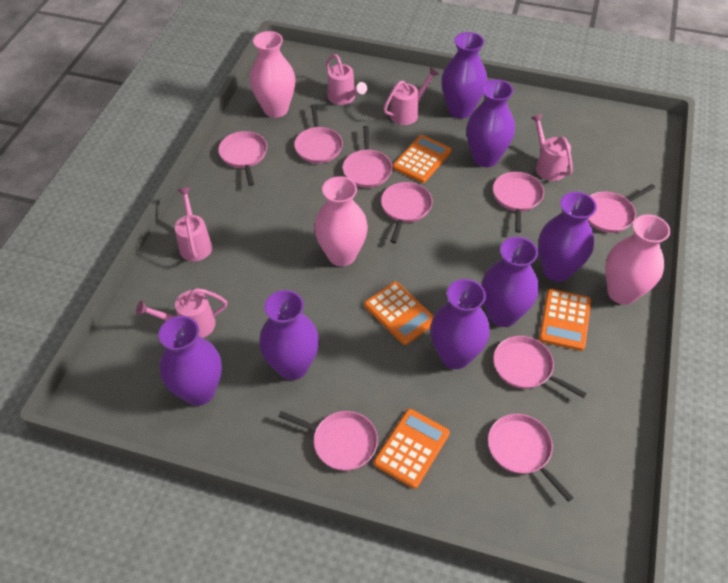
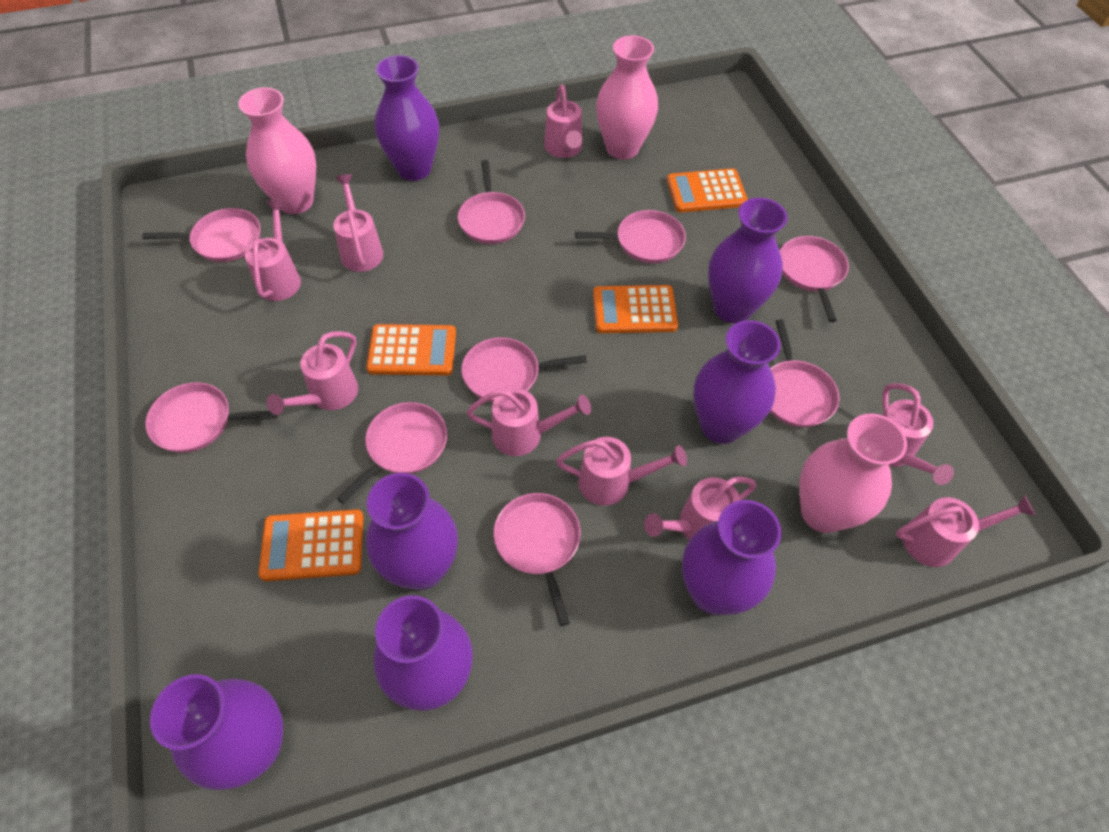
pink watering can: 5 -> 9

